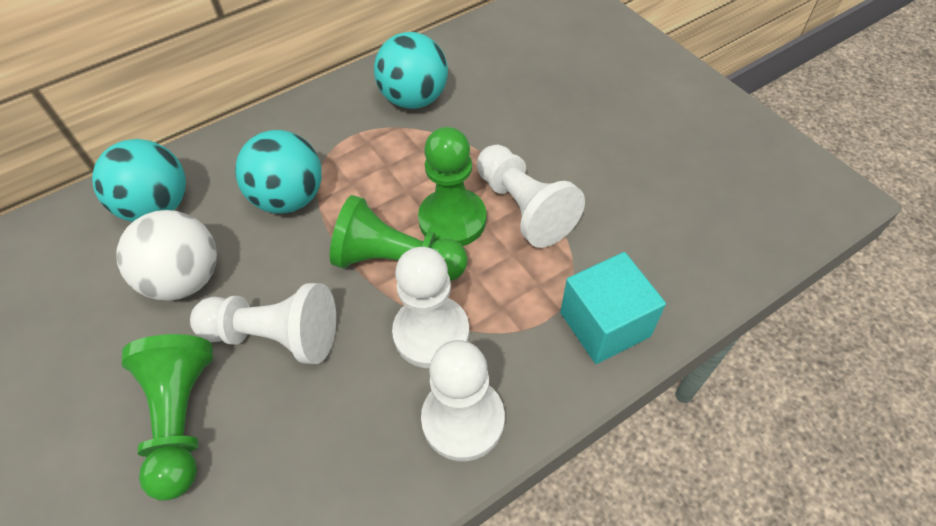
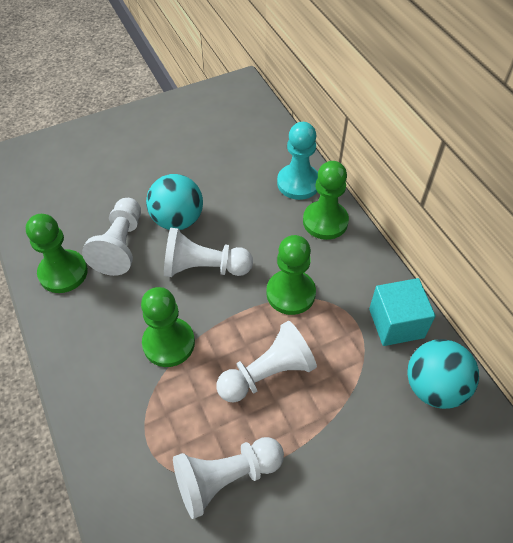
green pawn: 3 -> 4
turquoise ball: 3 -> 2
turquoise pawn: 0 -> 1
white ball: 1 -> 0

